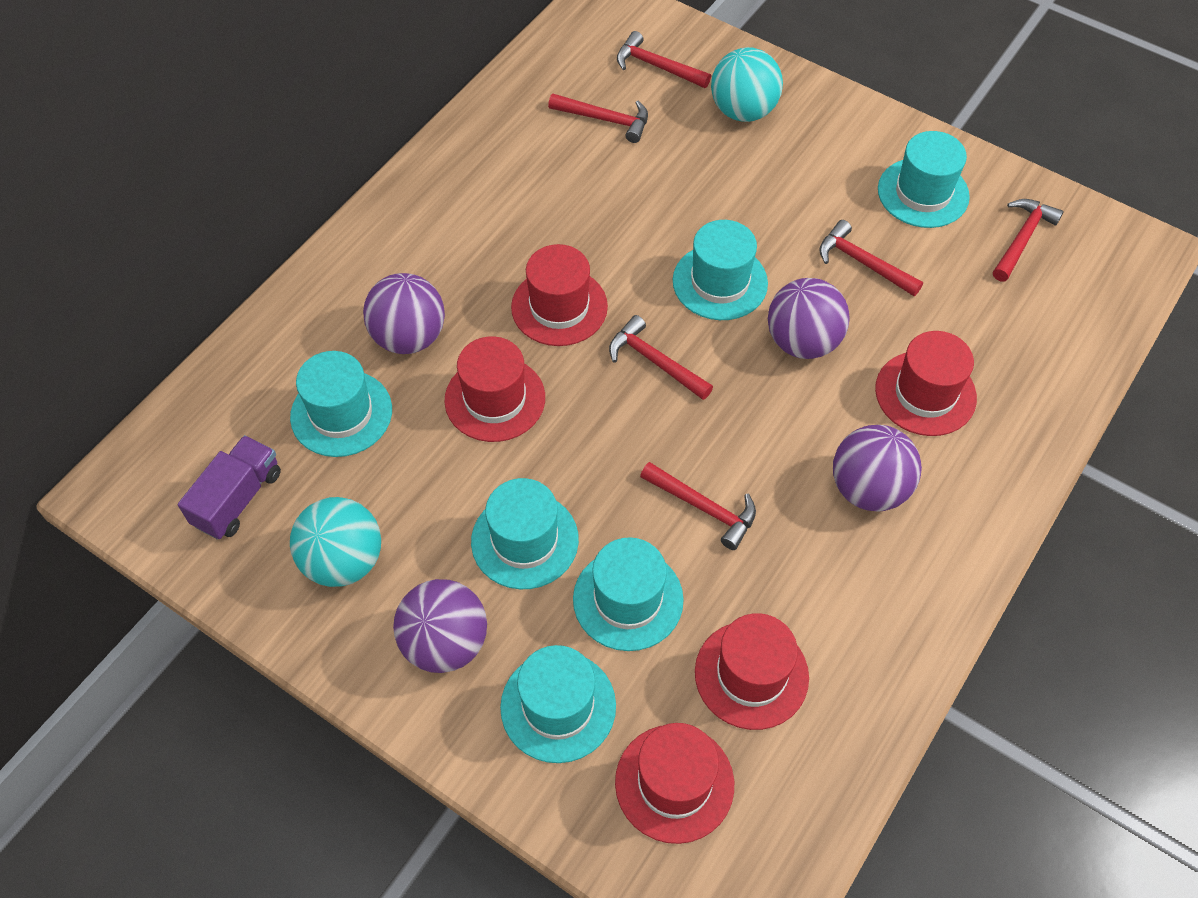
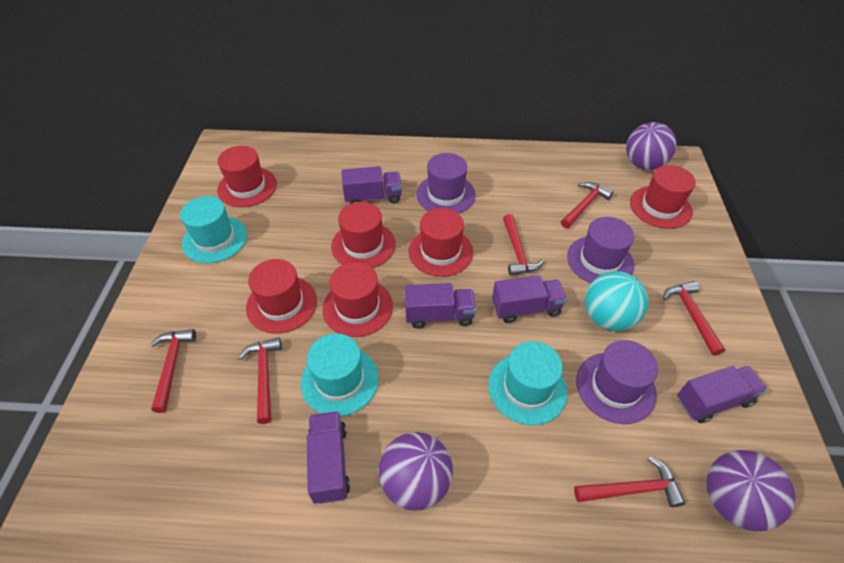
purple ball: 4 -> 3
purple hat: 0 -> 3
purple truck: 1 -> 5
red hat: 5 -> 6
turquoise ball: 2 -> 1
turquoise hat: 6 -> 3

